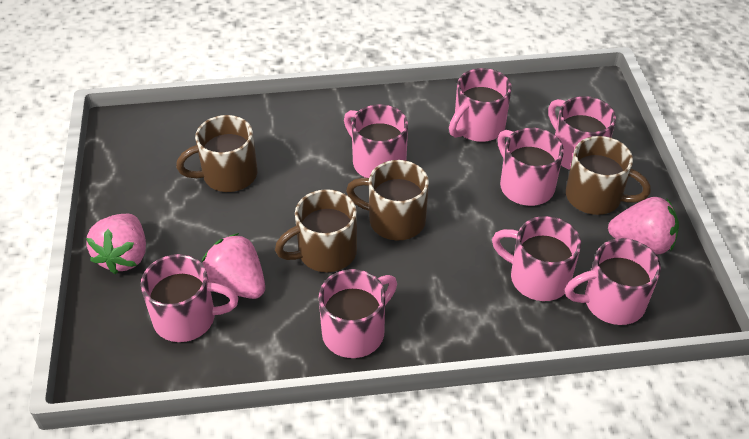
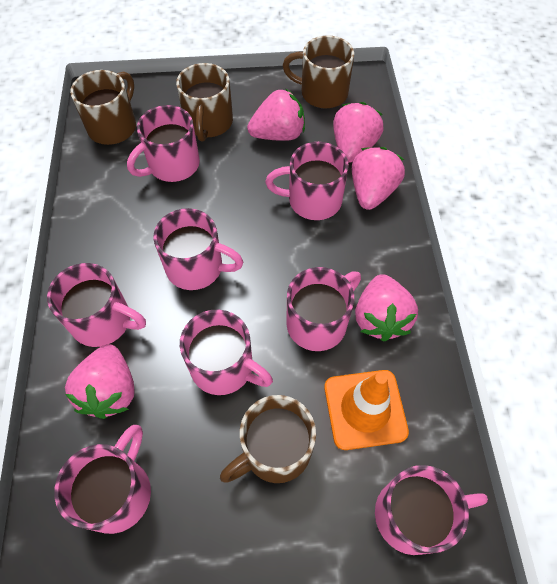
orange traffic cone: 0 -> 1
pink strawberry: 3 -> 5

